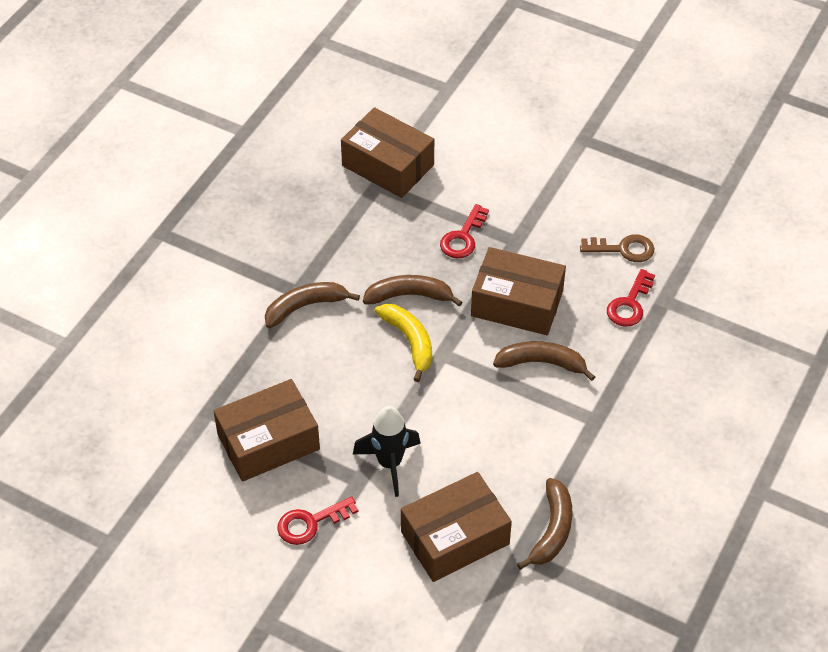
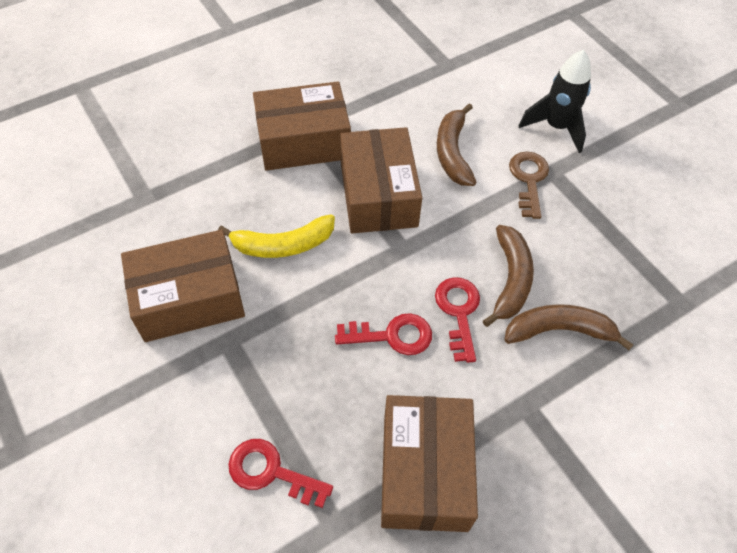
brown banana: 4 -> 3

